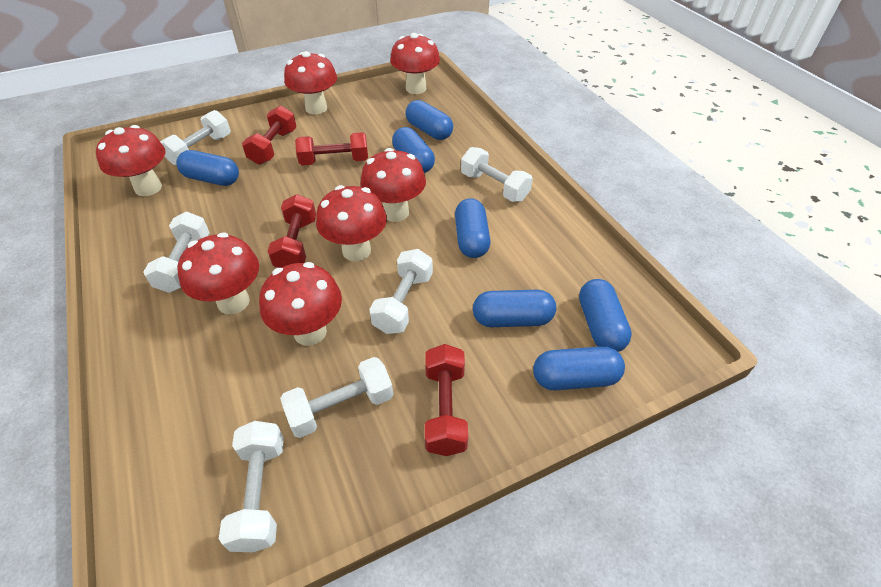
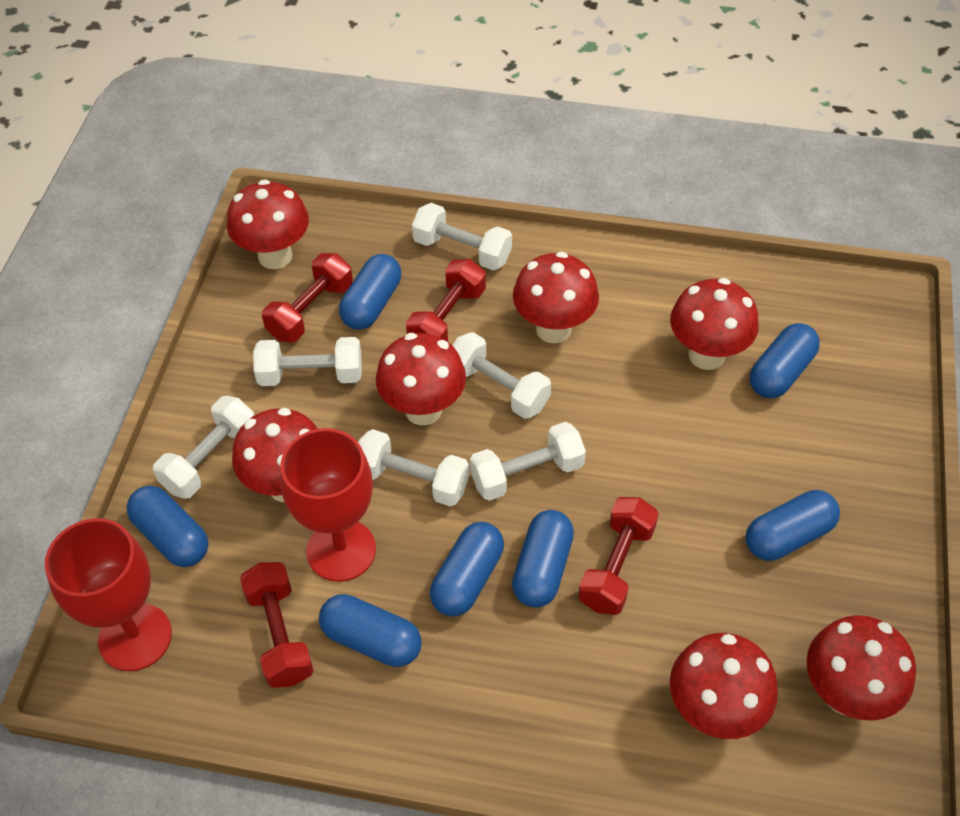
red goblet: 0 -> 2

